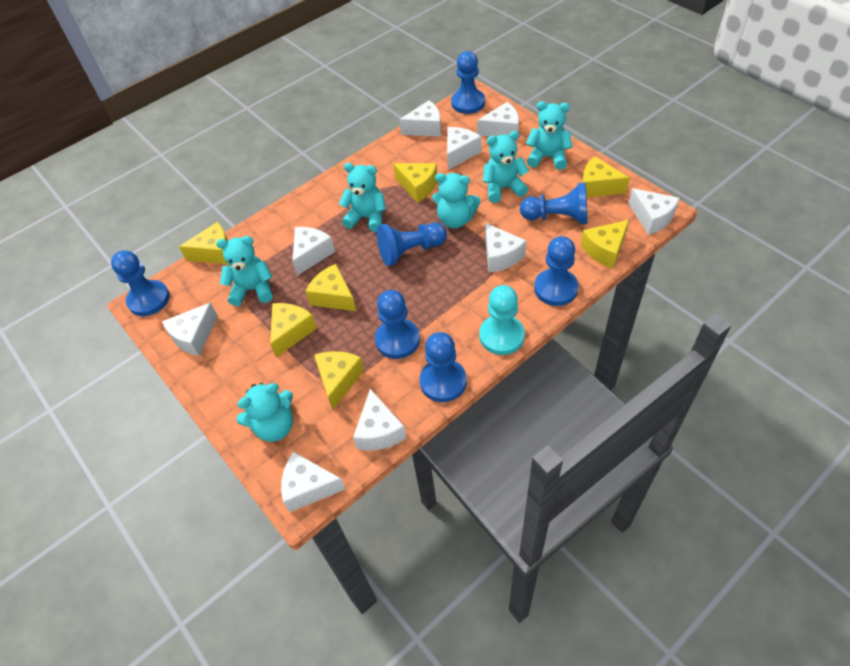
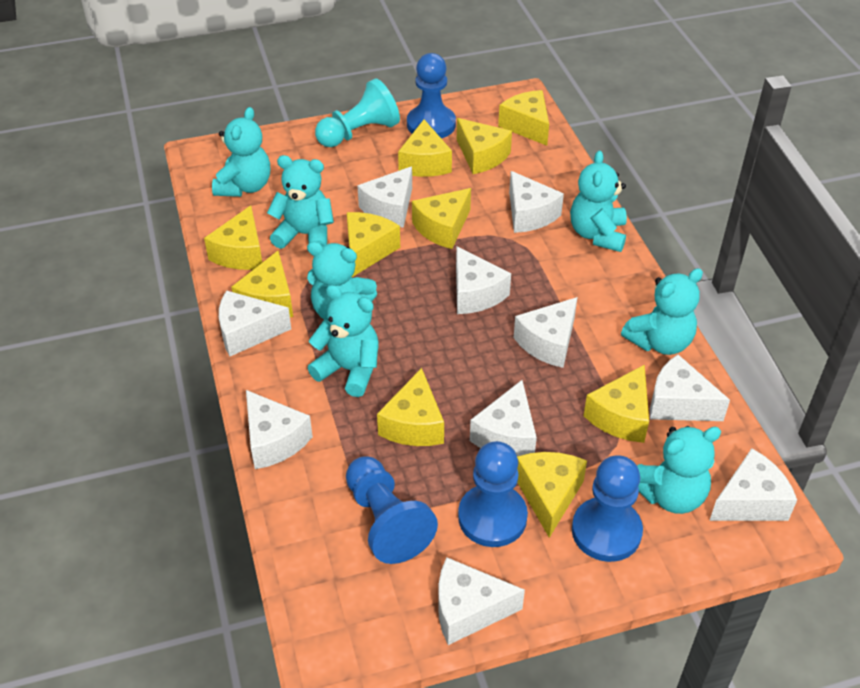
blue pawn: 7 -> 4
turquoise teddy bear: 6 -> 7
white cheese: 9 -> 10
yellow cheese: 7 -> 10

